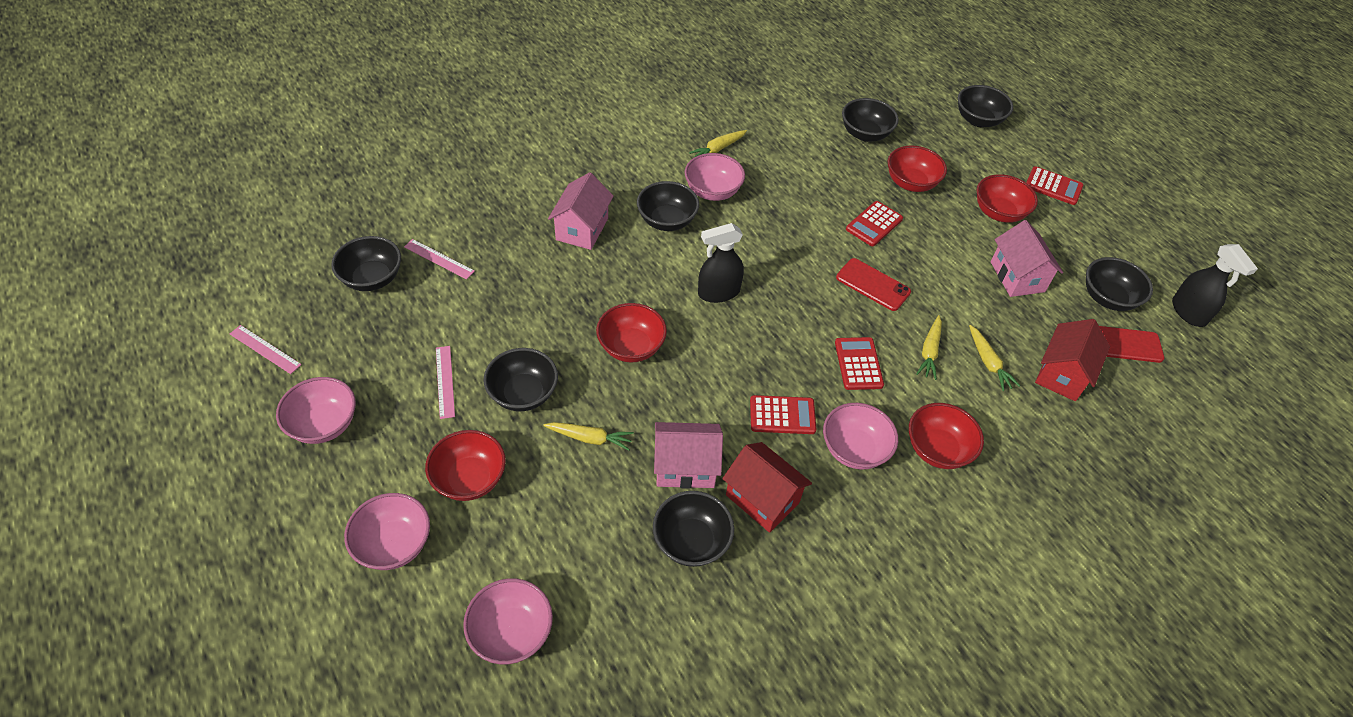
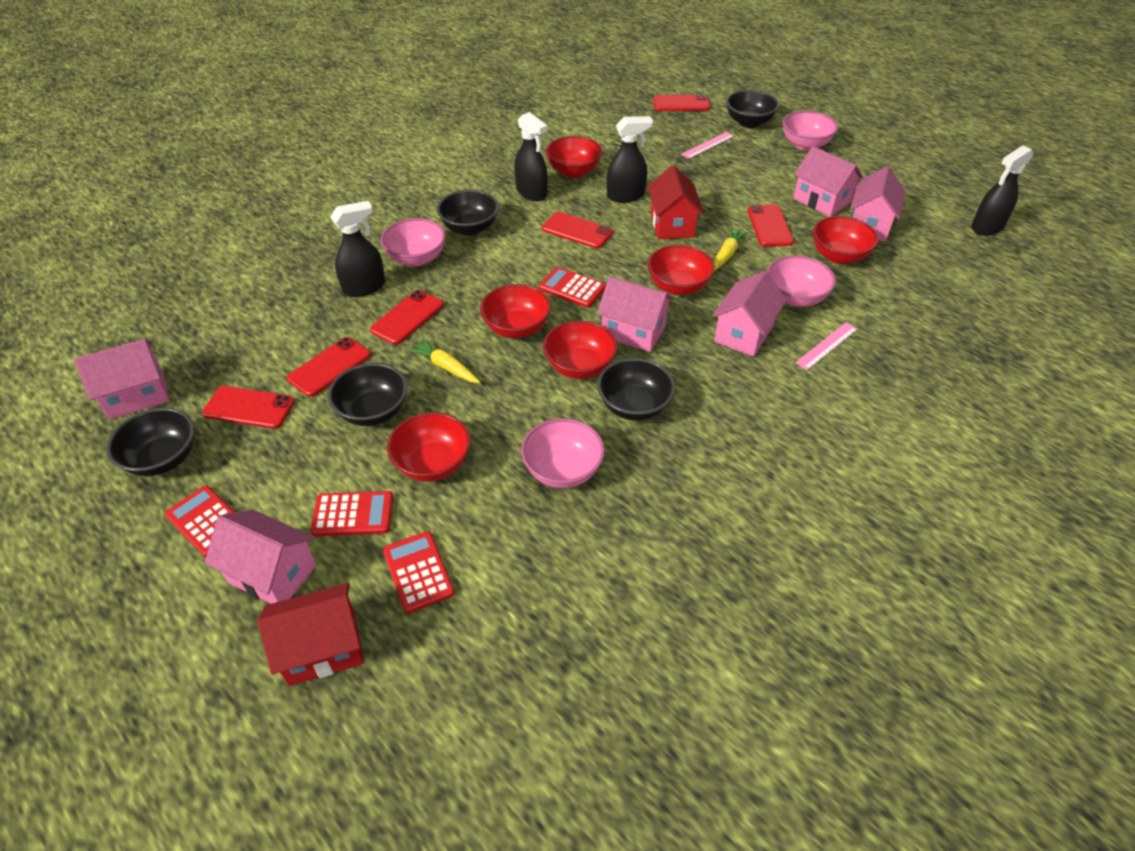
black bowl: 7 -> 5
black spray bottle: 2 -> 4
pink bowl: 5 -> 4
pink house: 3 -> 6
pink ruler: 3 -> 2
red bowl: 5 -> 6
red phone: 2 -> 6
yellow carrot: 4 -> 2

